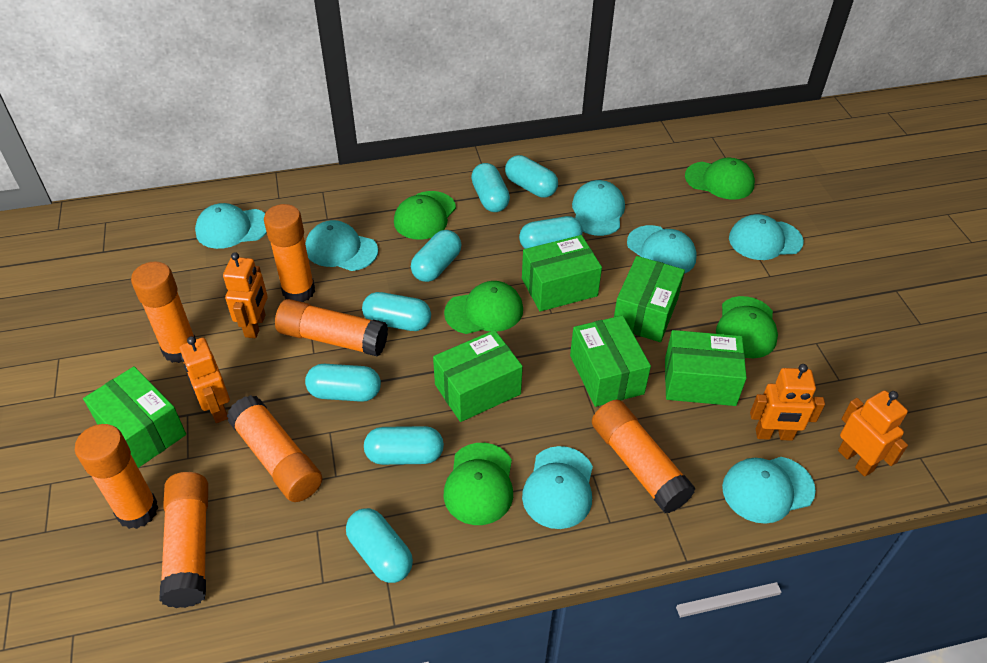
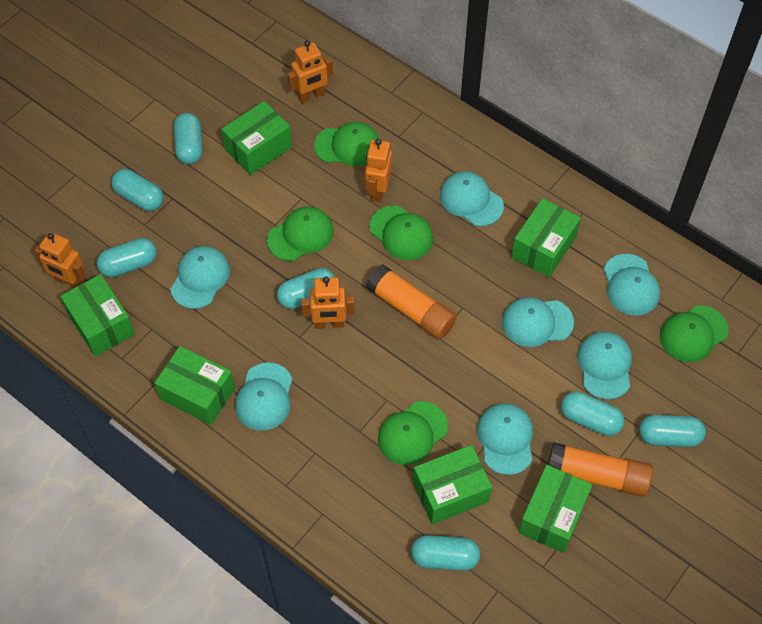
orange glue stick: 7 -> 2
turquoise capsule: 8 -> 7

